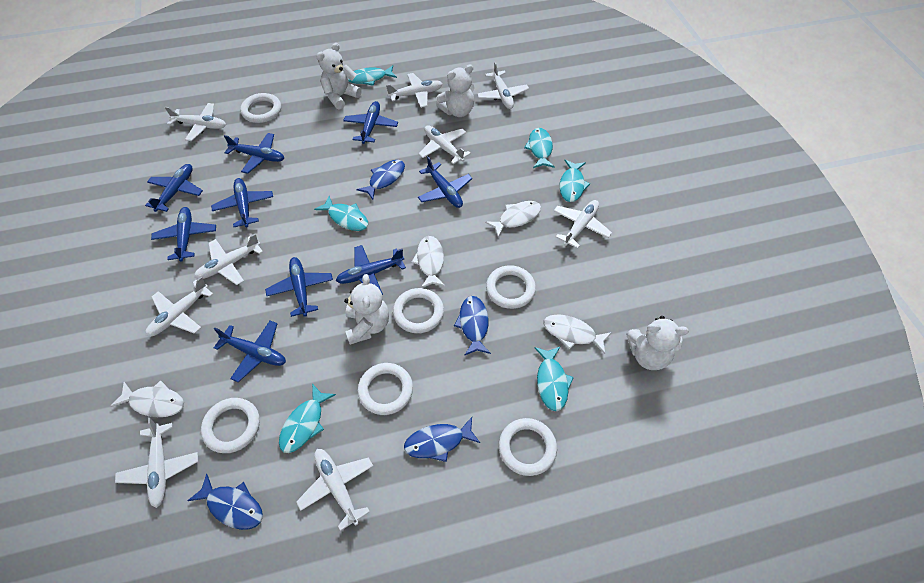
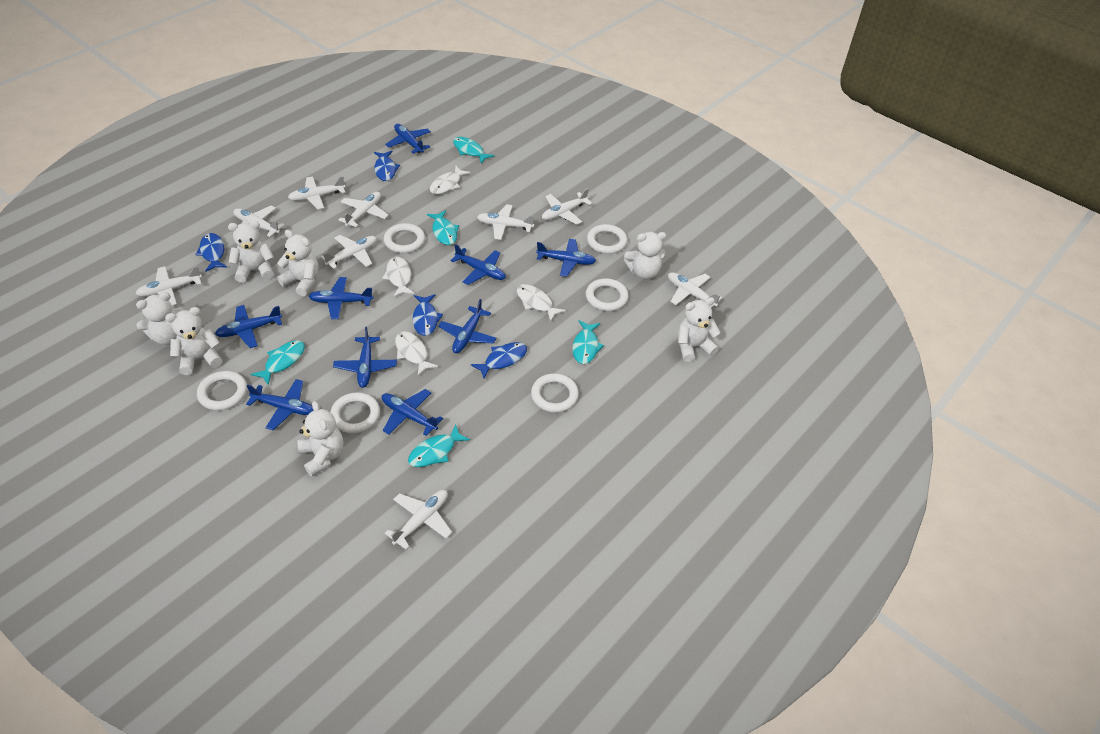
turquoise fish: 6 -> 5
white teddy bear: 4 -> 7

